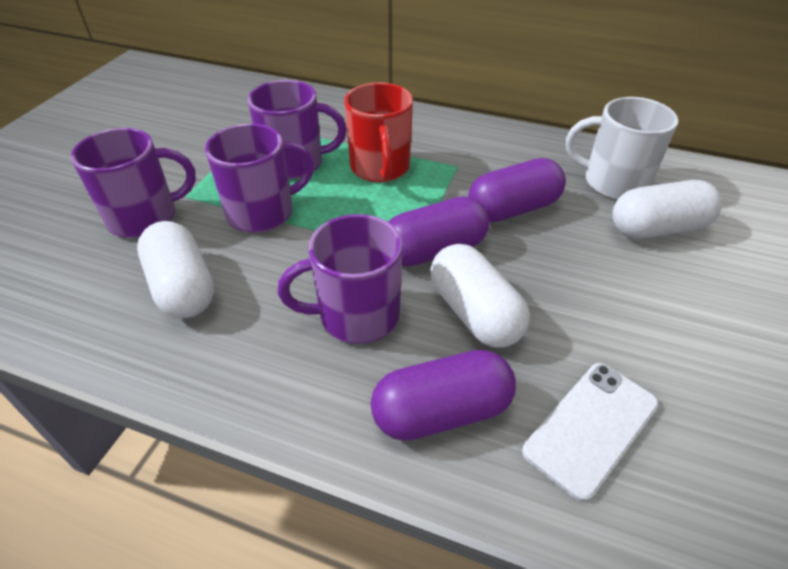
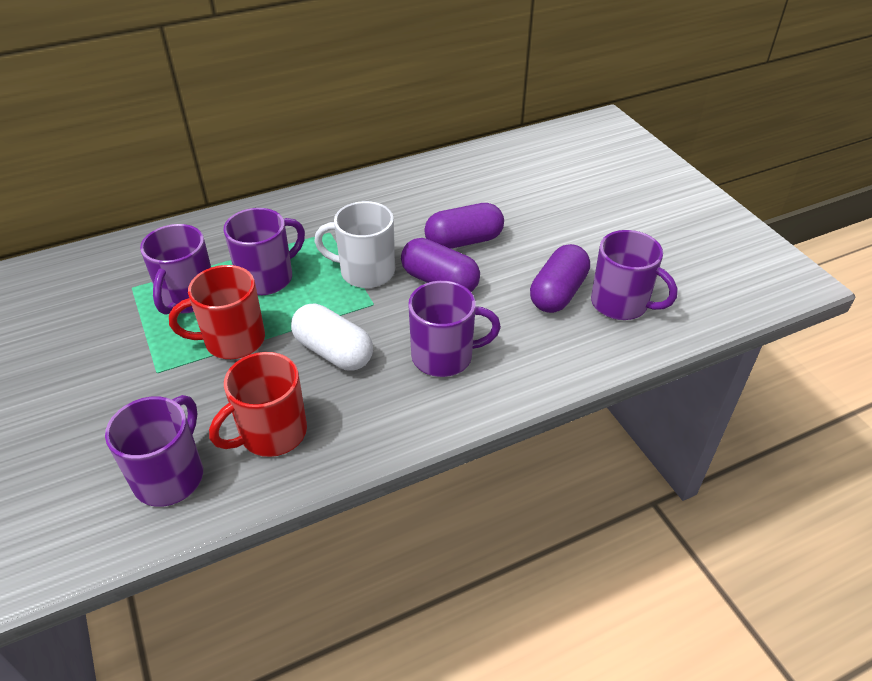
purple mug: 4 -> 5
red mug: 1 -> 2
white capsule: 3 -> 1
white phone: 1 -> 0

